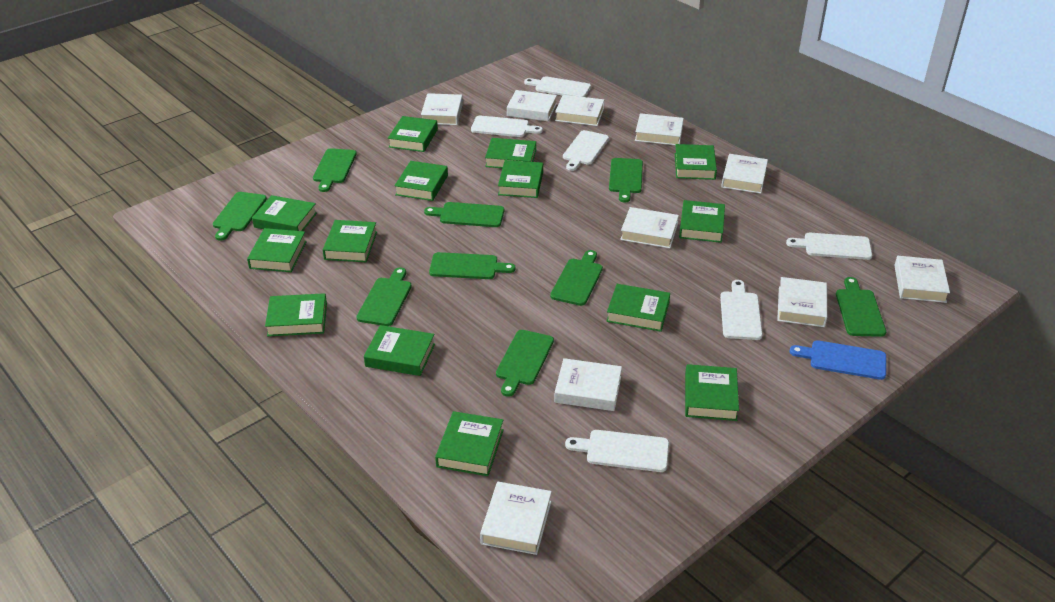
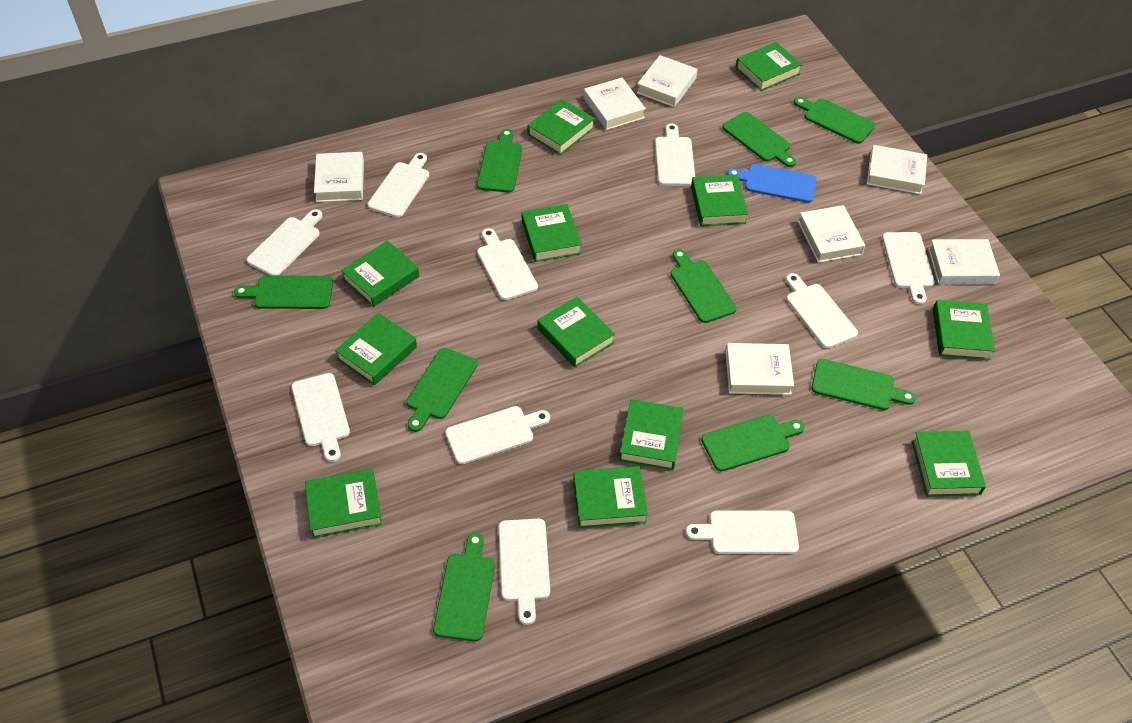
green book: 14 -> 12
white book: 10 -> 7
white cutting board: 6 -> 10

